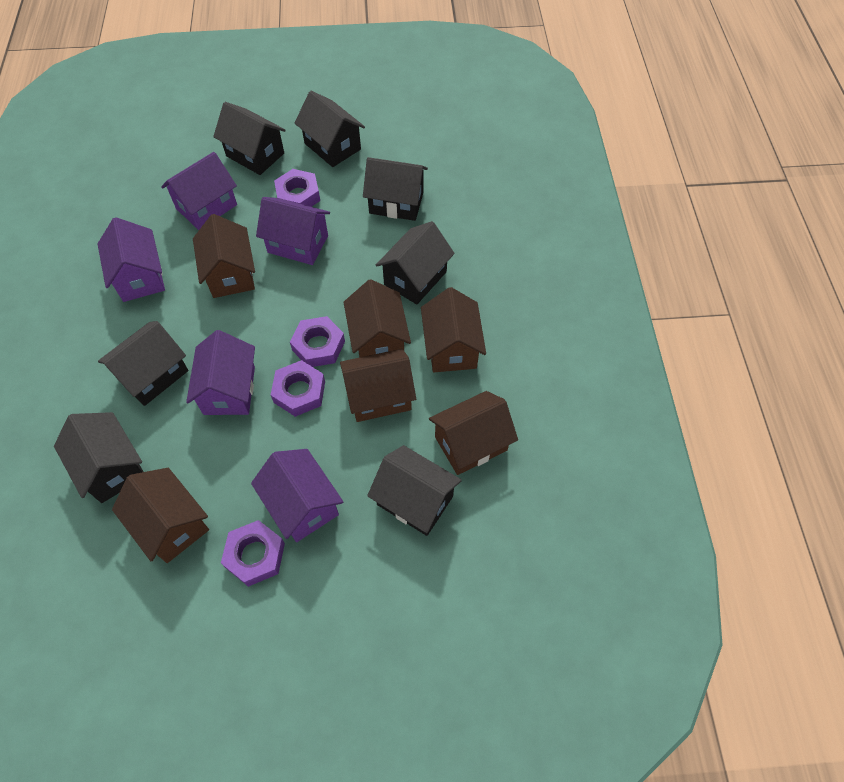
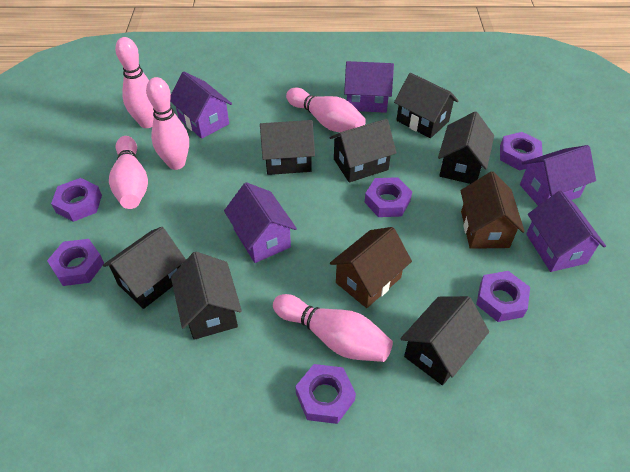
brown house: 6 -> 2
pink bowling pin: 0 -> 5
purple nut: 4 -> 6

